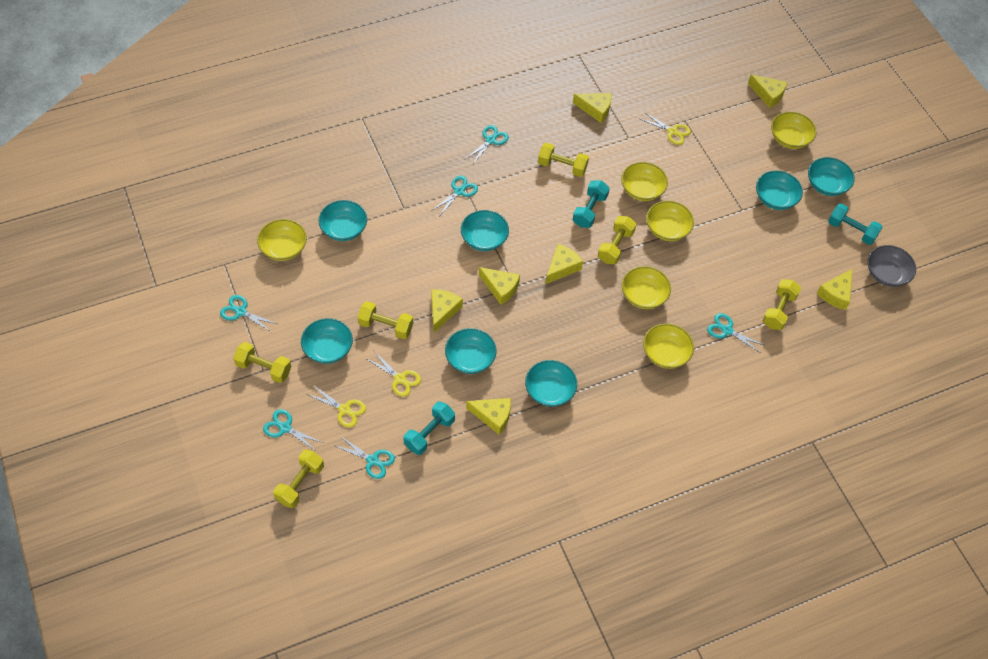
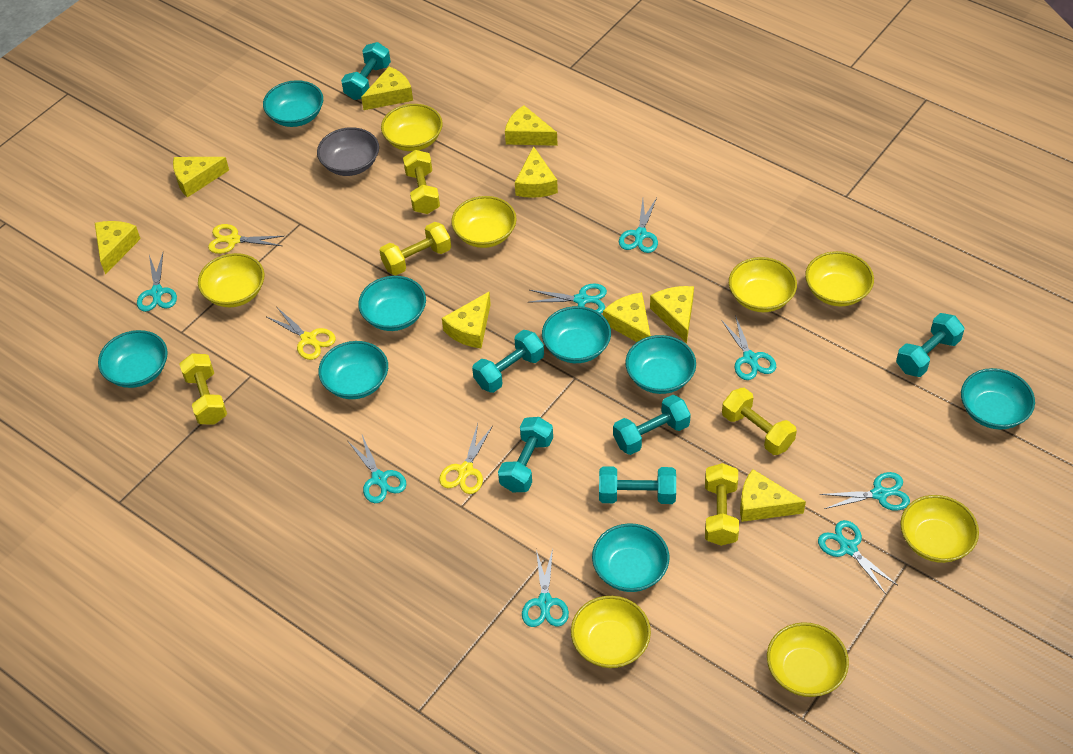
turquoise bowl: 7 -> 8
turquoise dumbbell: 3 -> 6
turquoise scissors: 6 -> 8
yellow bowl: 6 -> 8
yellow cheese: 7 -> 9
yellow dumbbell: 6 -> 5

